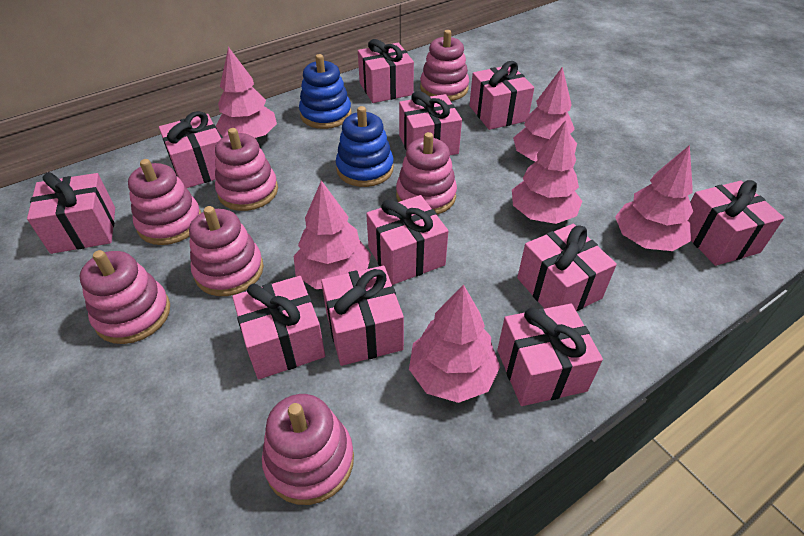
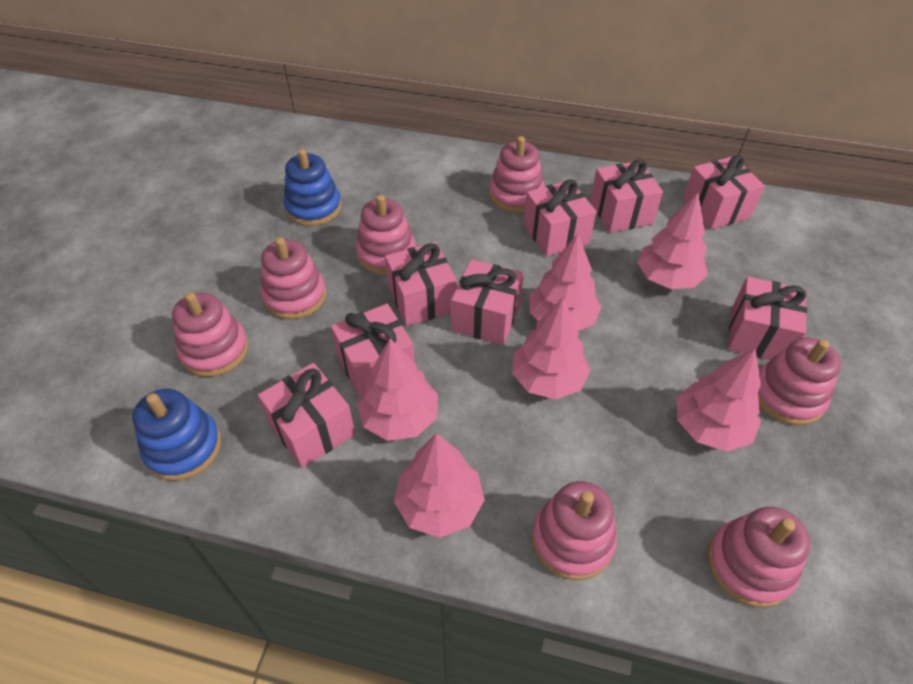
pink gift: 11 -> 8

